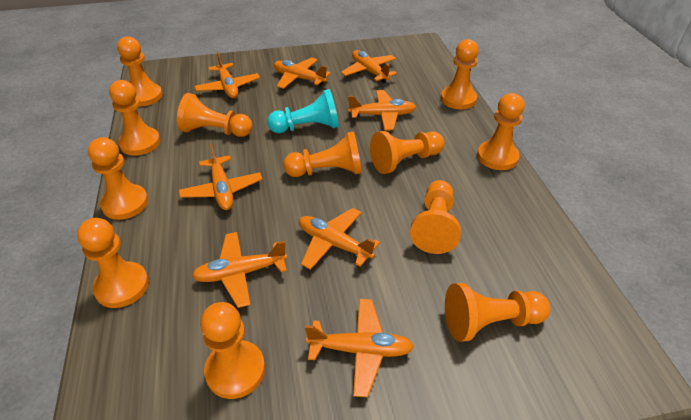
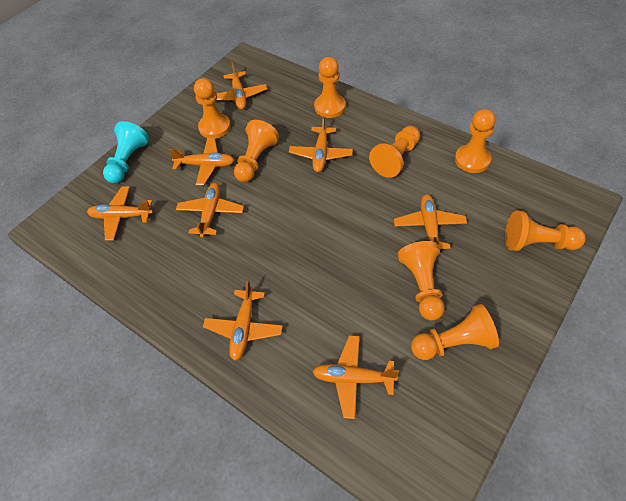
orange pawn: 12 -> 8

